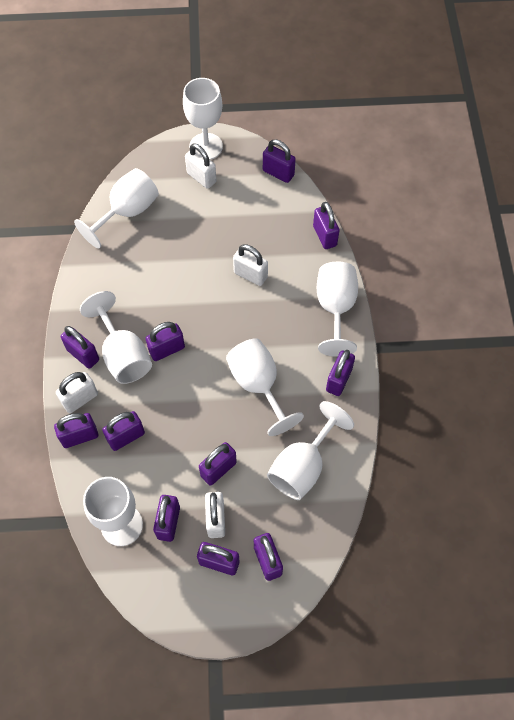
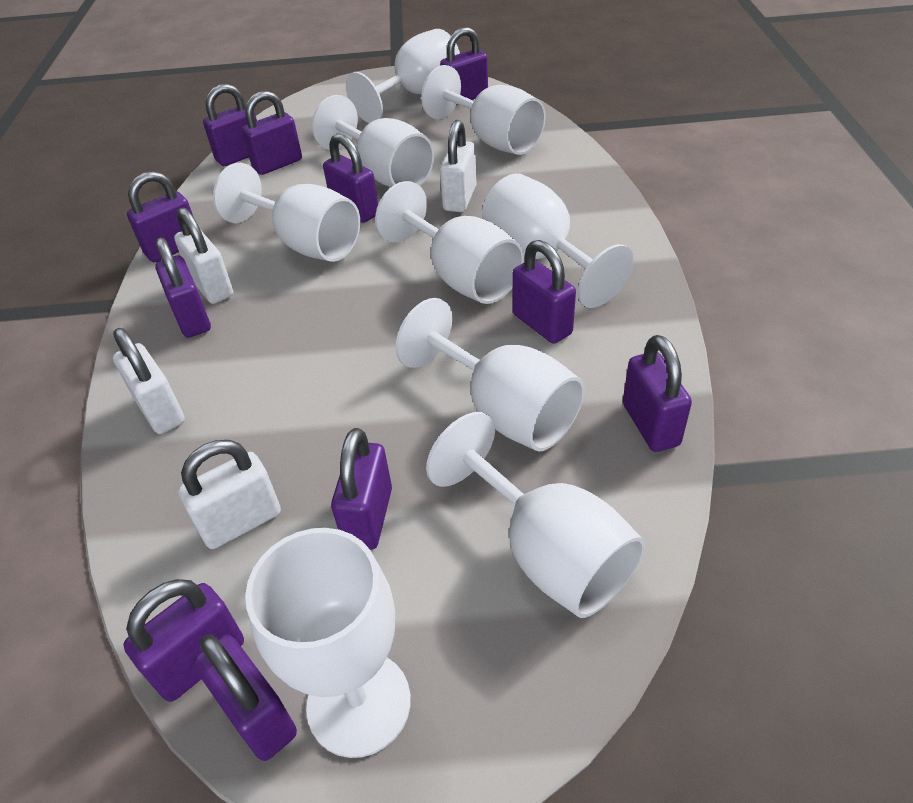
white goblet: 7 -> 9

